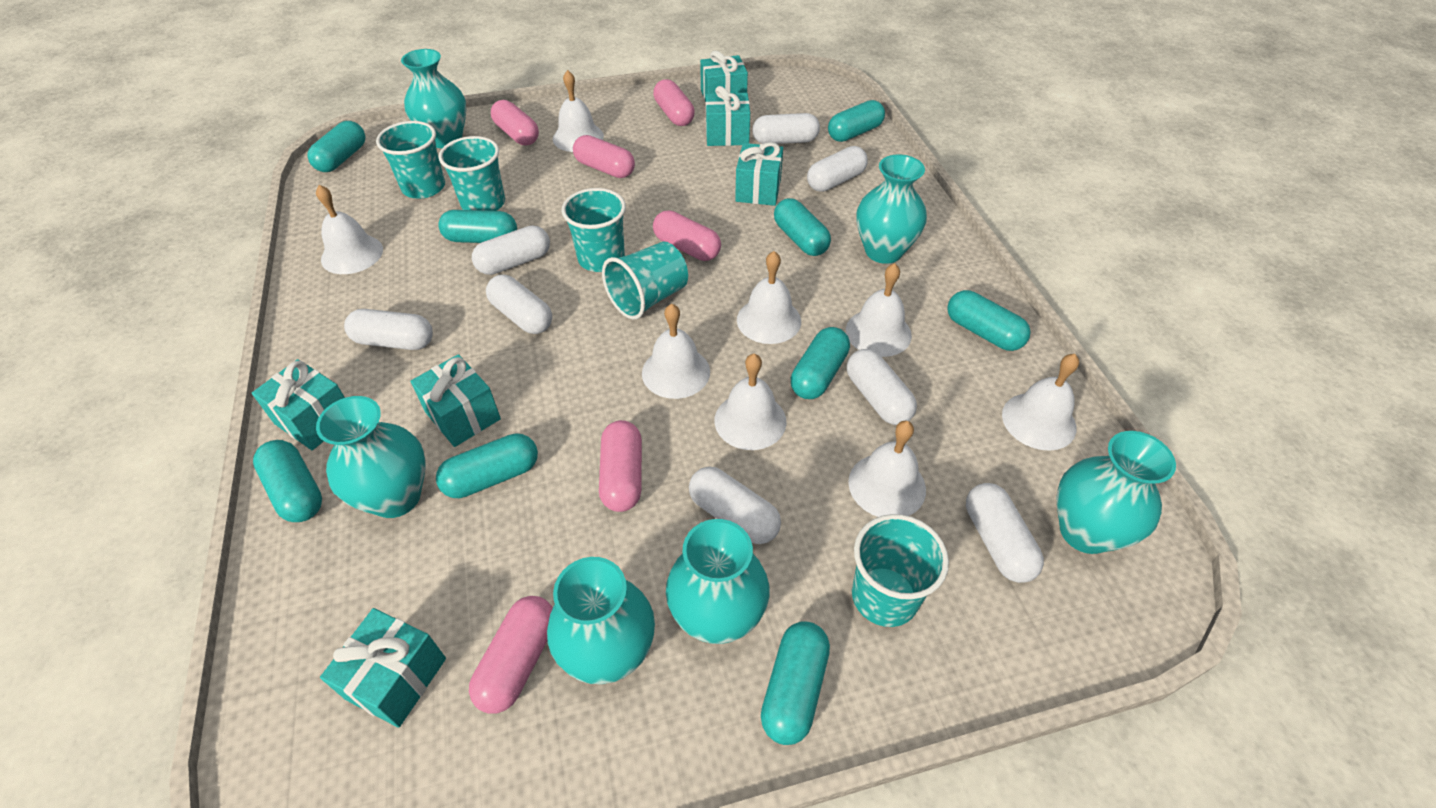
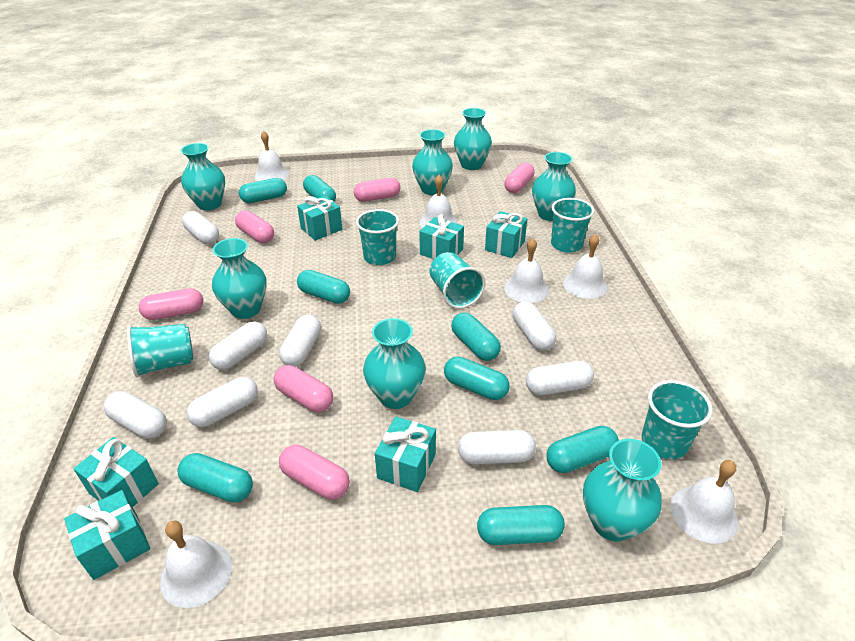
turquoise capsule: 9 -> 8
turquoise vase: 6 -> 7
white bell: 8 -> 6

